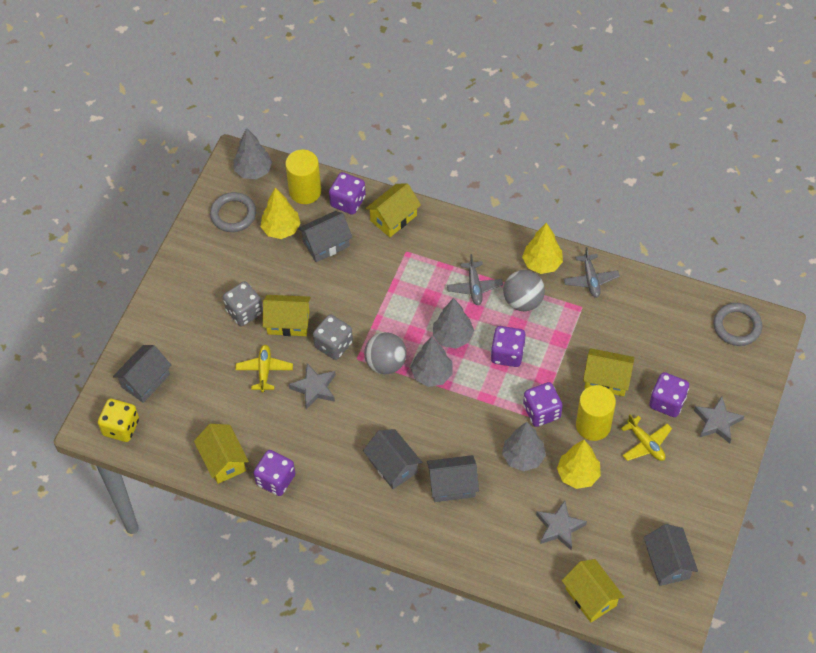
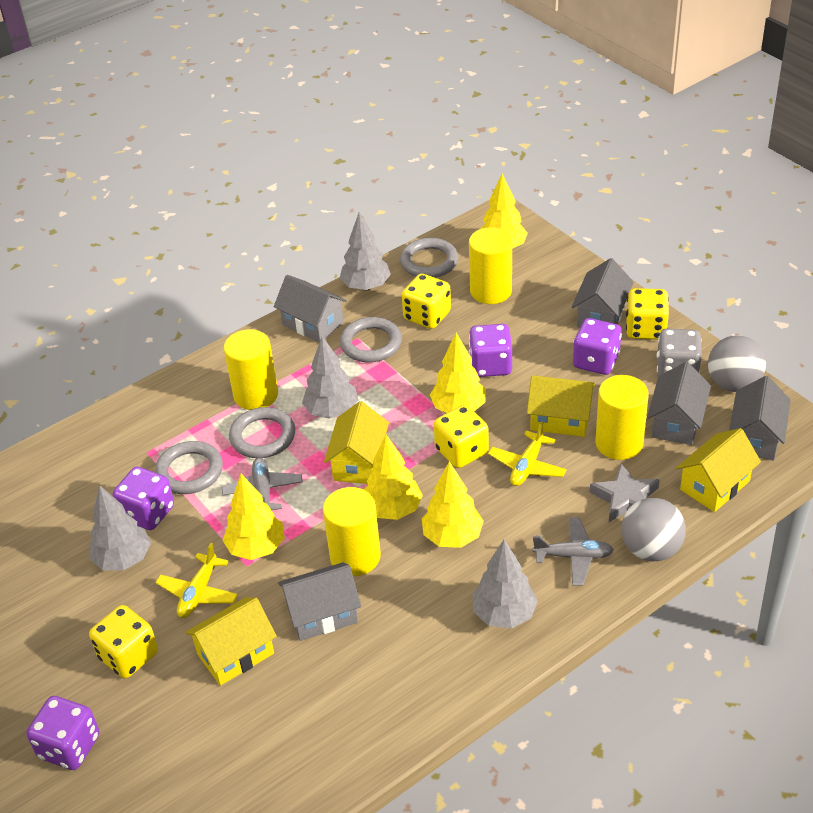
grey dice: 2 -> 1
grey ring: 2 -> 4
grey star: 3 -> 1
purple dice: 5 -> 4
yellow cylinder: 2 -> 4
yellow dice: 1 -> 4
yellow house: 5 -> 4
yellow tree: 3 -> 5

